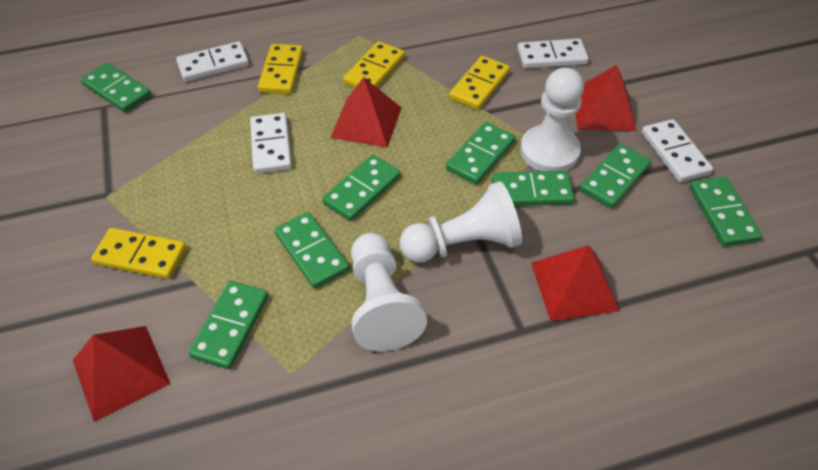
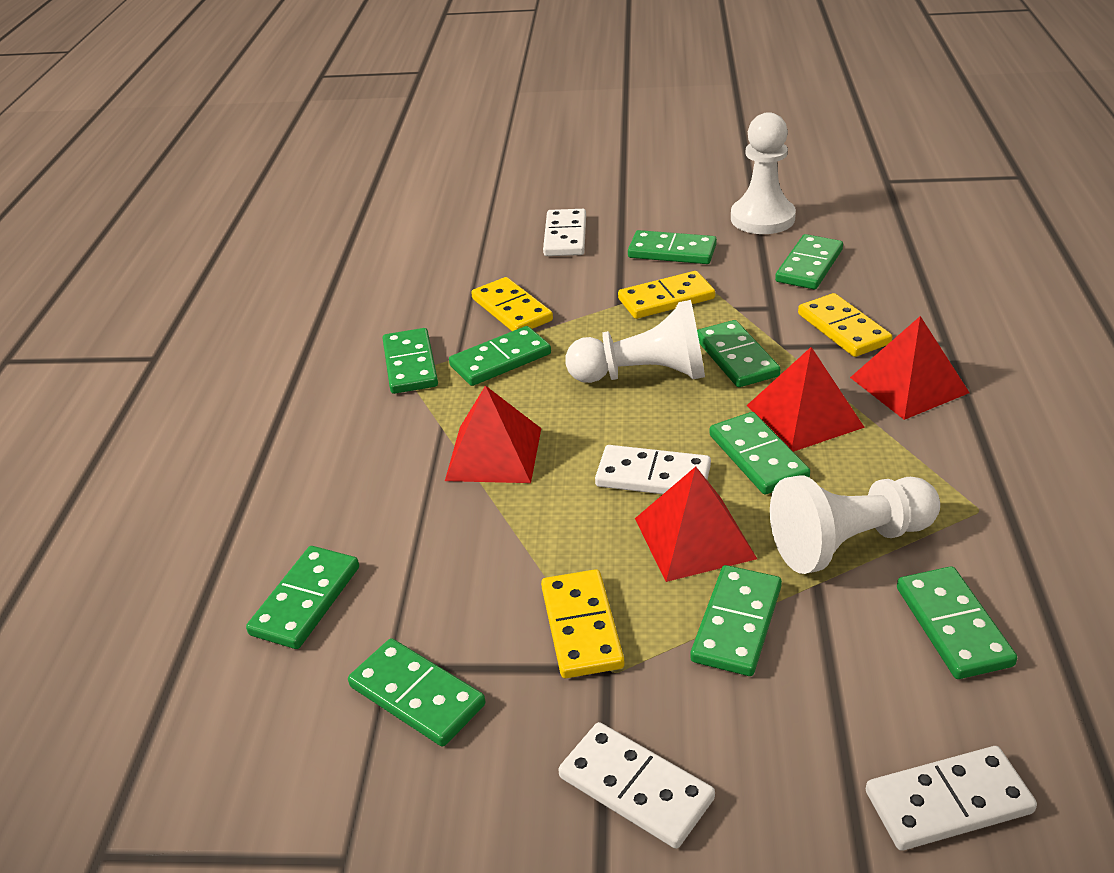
green domino: 8 -> 10

